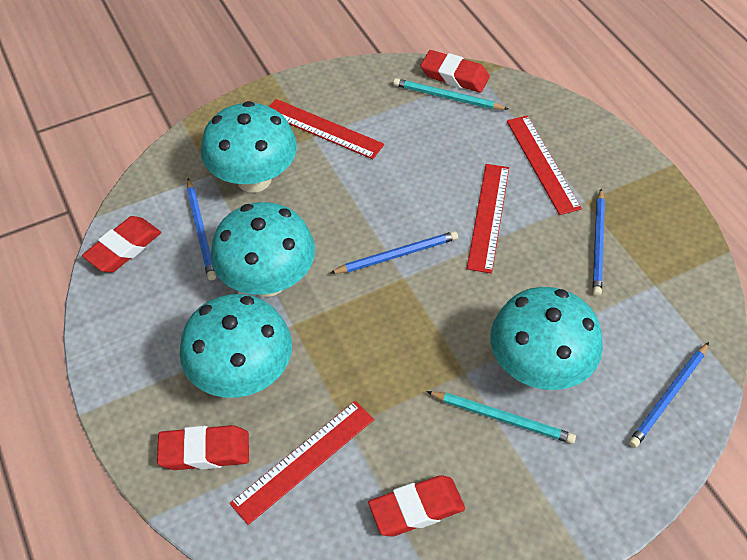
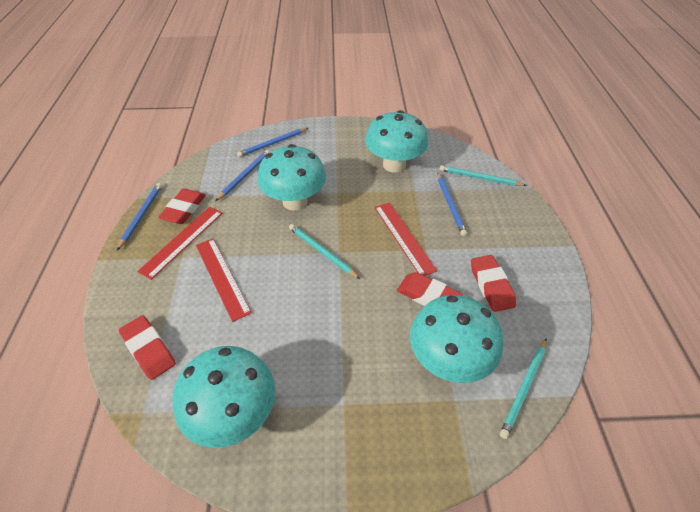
red ruler: 4 -> 3
turquoise pencil: 2 -> 3

